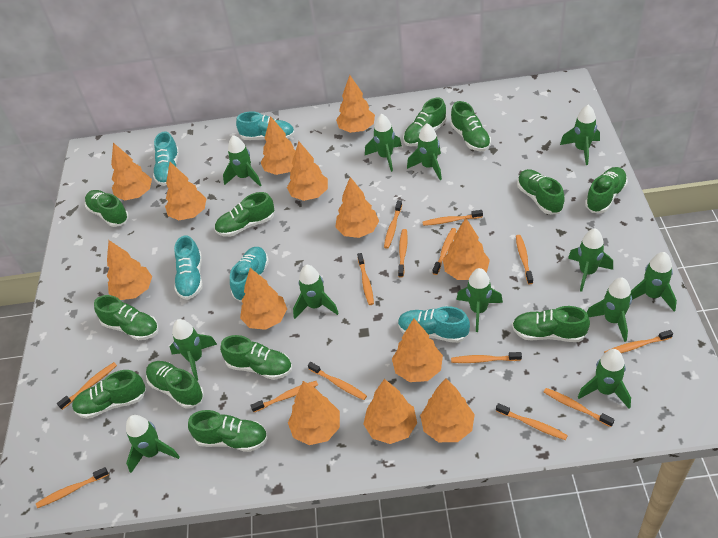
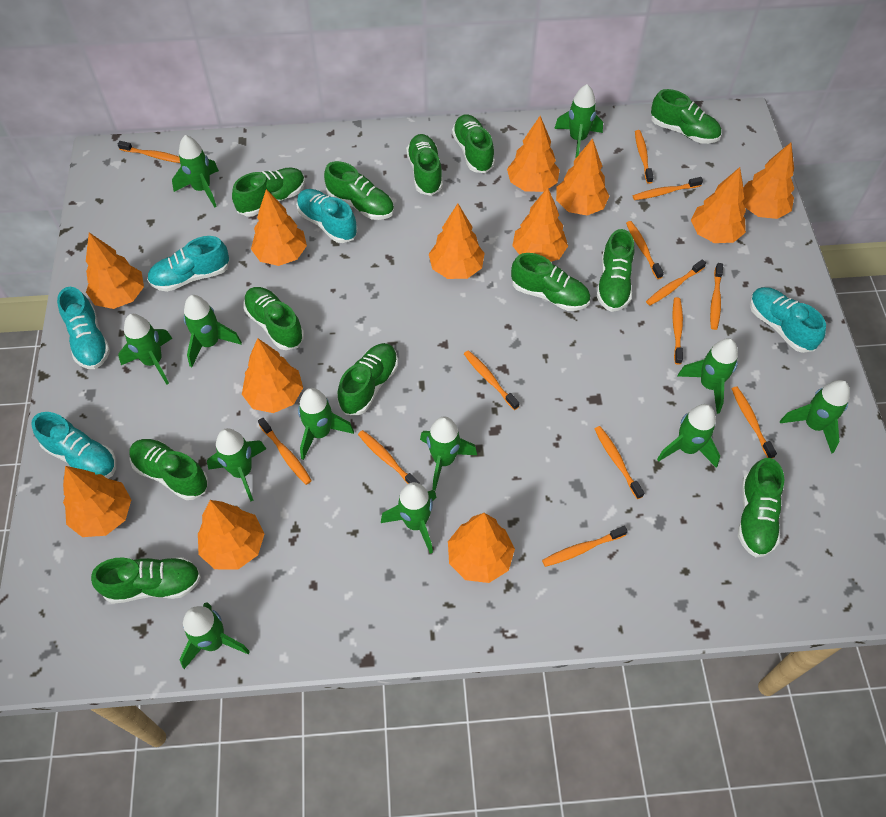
orange toothbrush: 14 -> 13
orange tree: 13 -> 12

